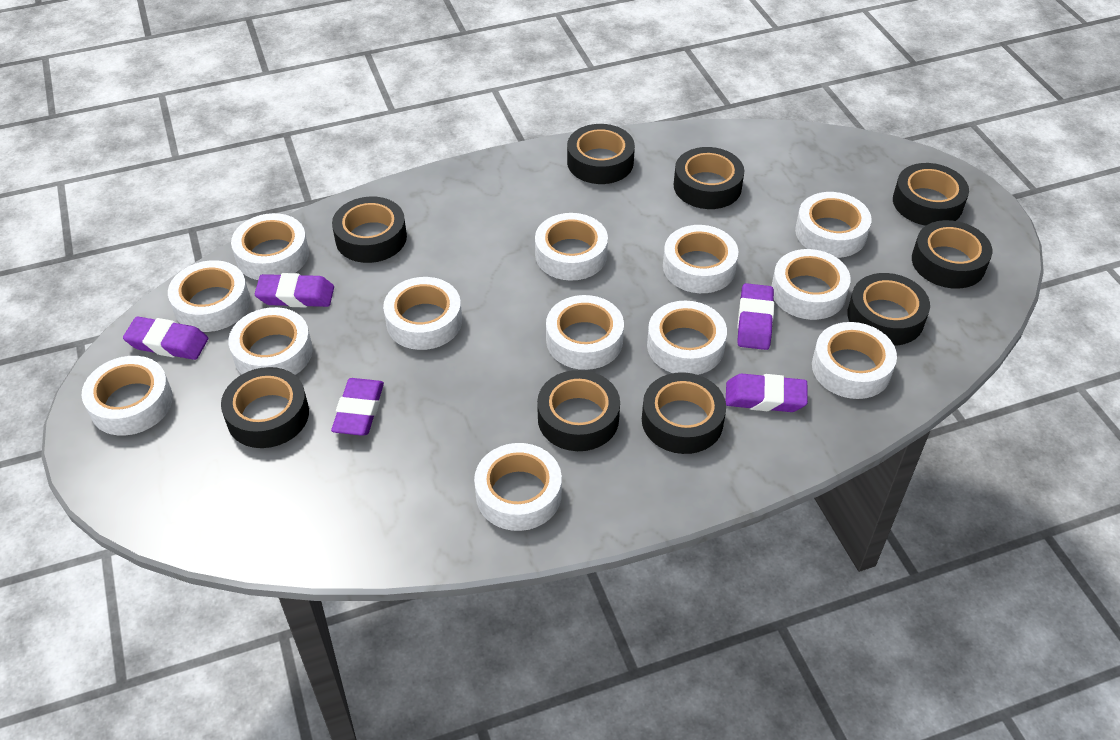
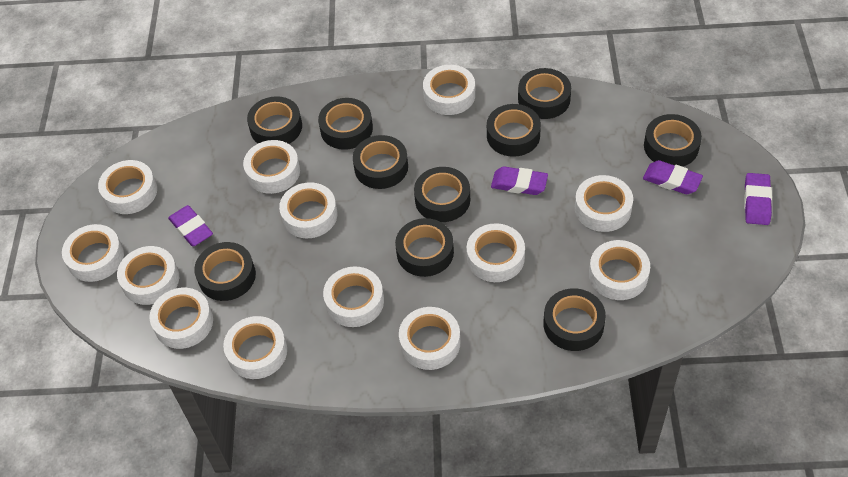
black tape: 9 -> 10
purple eraser: 5 -> 4

